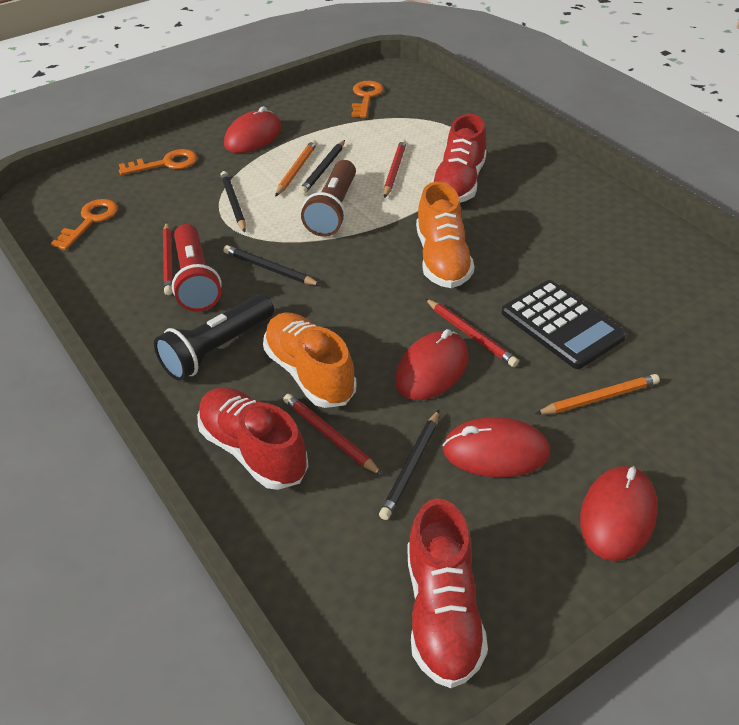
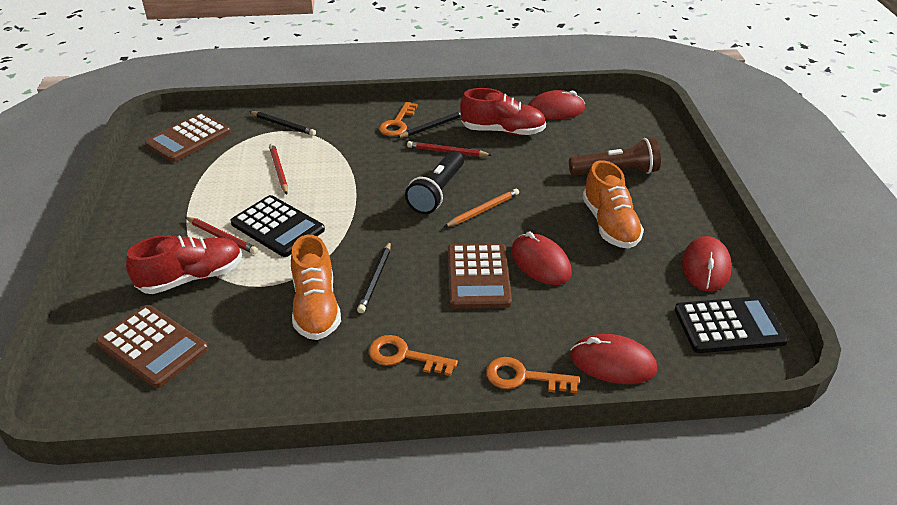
black calculator: 1 -> 2
black pencil: 4 -> 3
brown calculator: 0 -> 3
orange pencil: 2 -> 1
red flashlight: 1 -> 0
red pencil: 4 -> 3
red shoe: 3 -> 2

